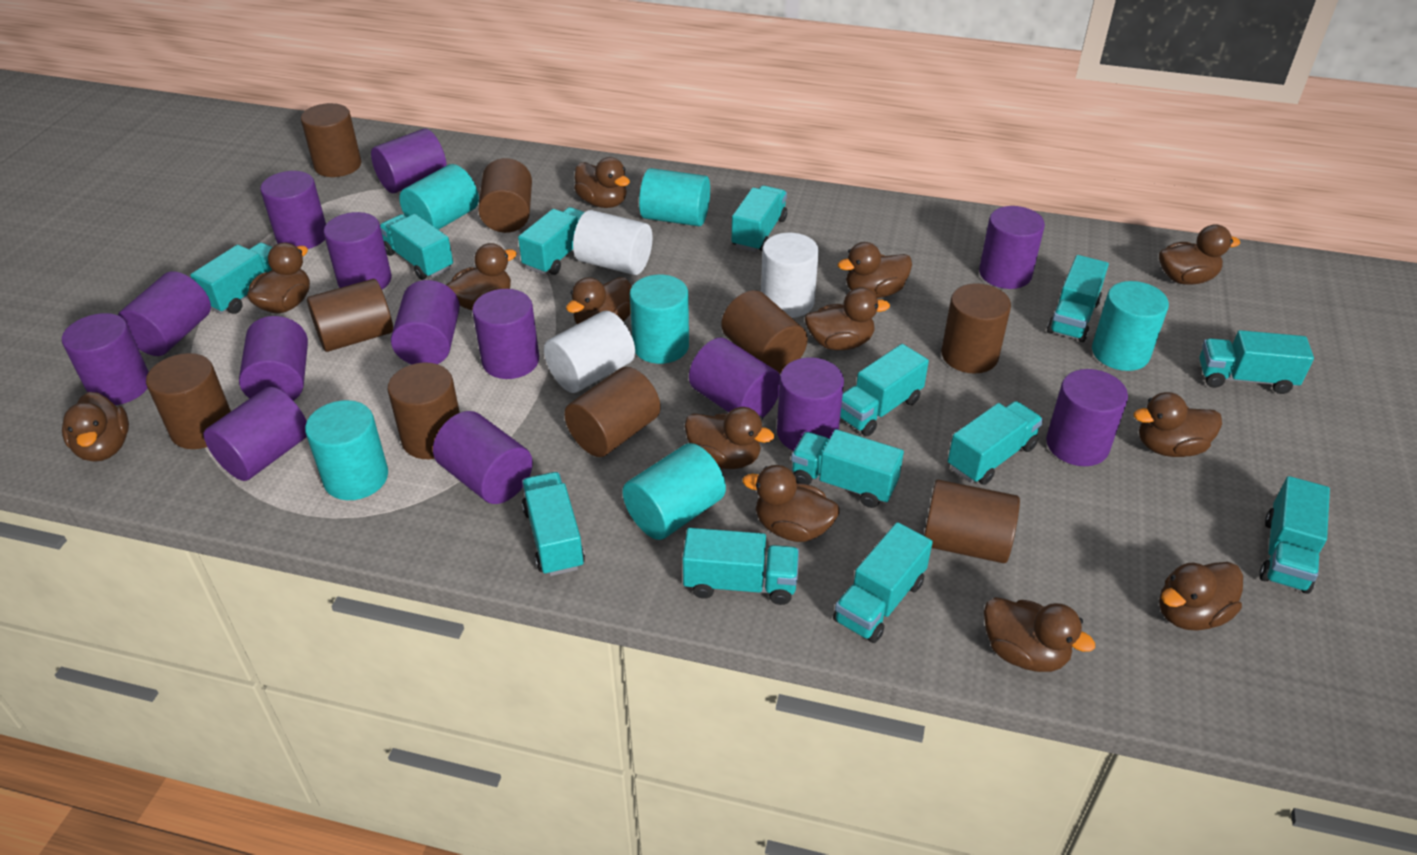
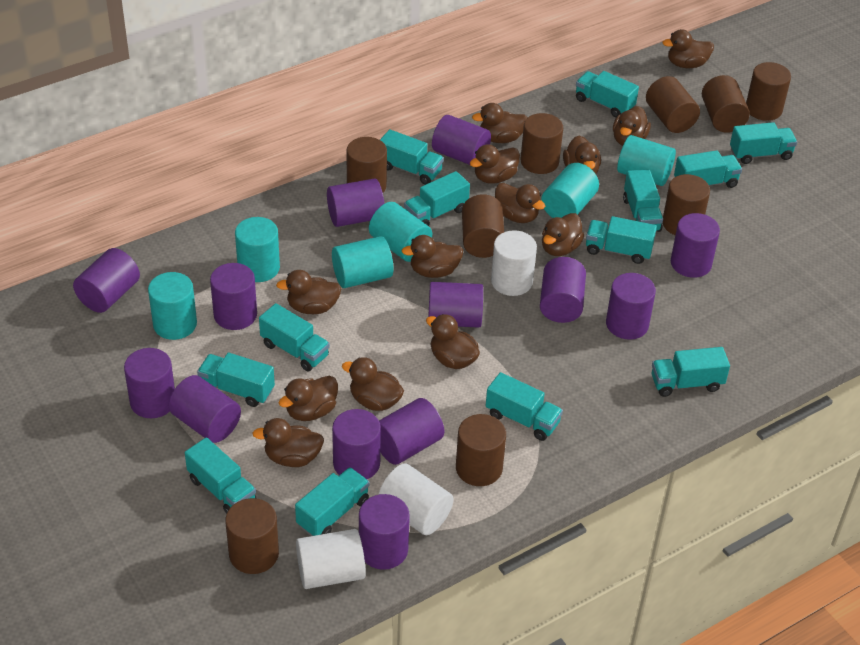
purple cylinder: 14 -> 13

